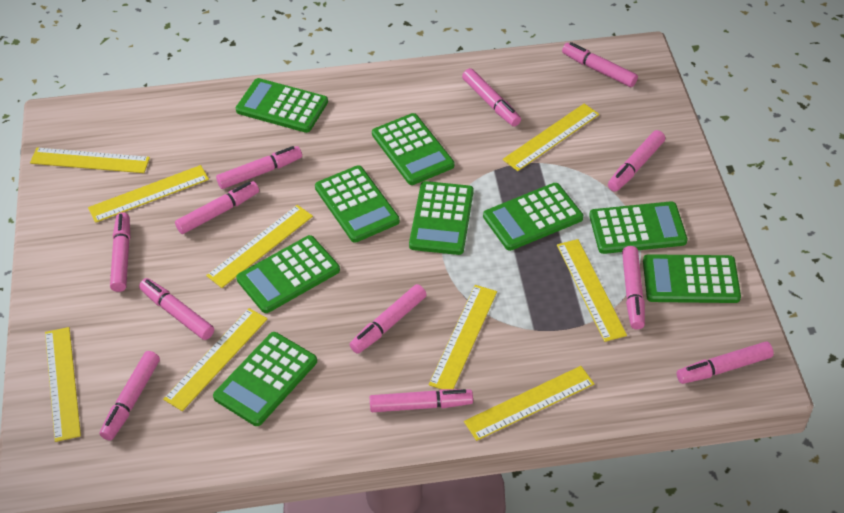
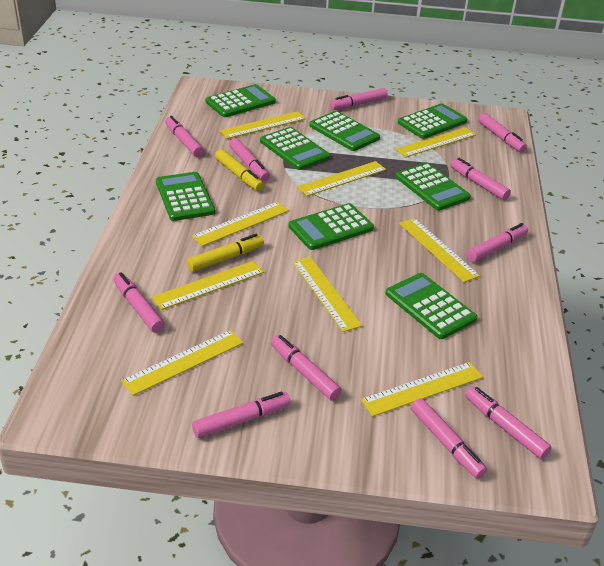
green calculator: 9 -> 8
pink marker: 12 -> 11
yellow marker: 0 -> 2

